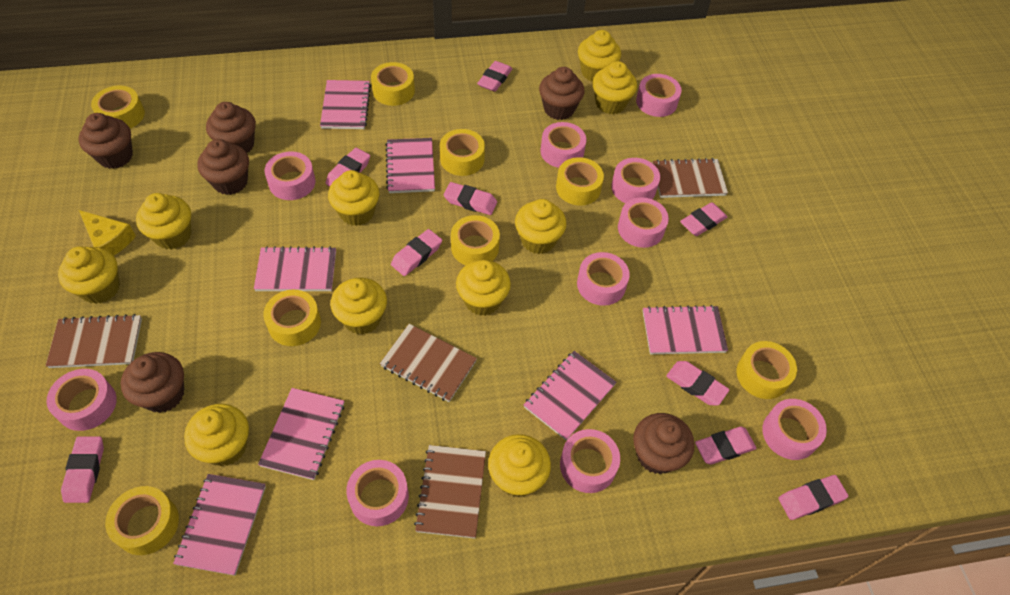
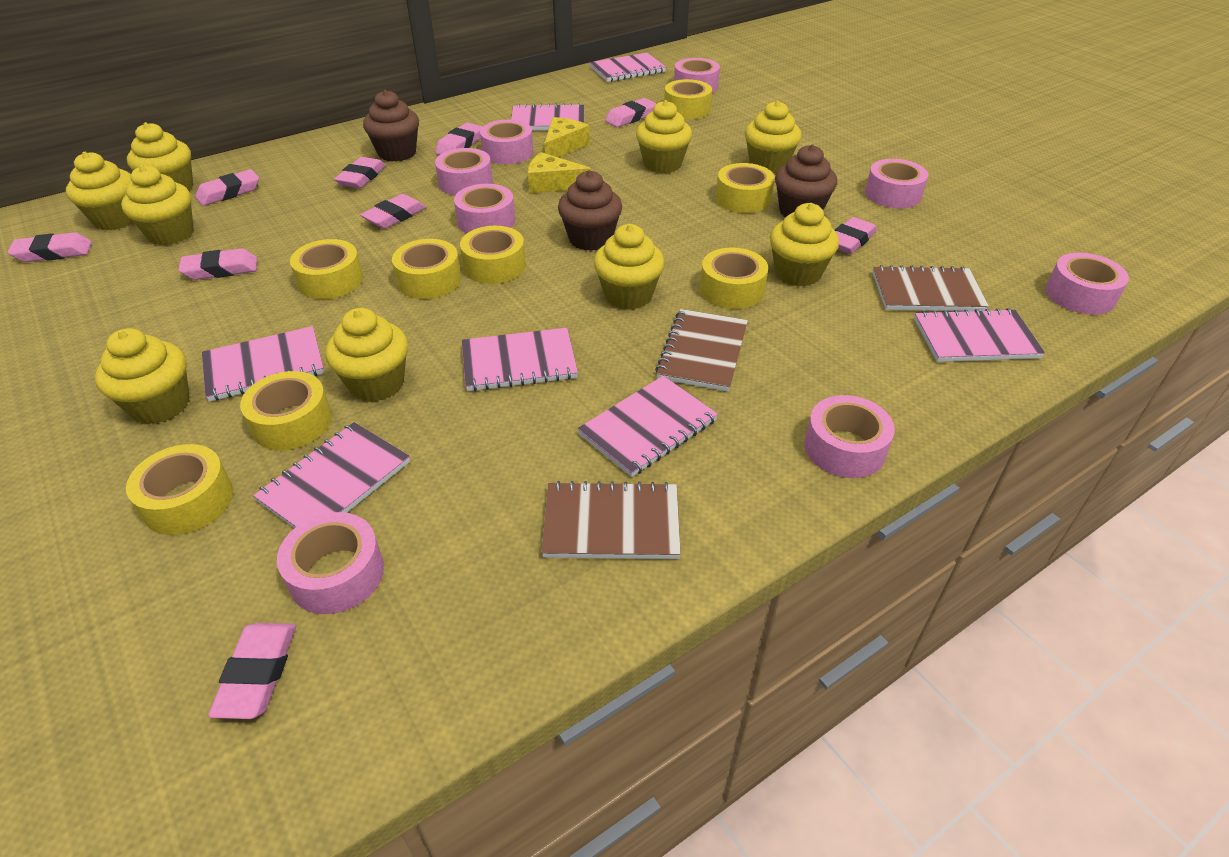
brown cupcake: 6 -> 3
brown notebook: 4 -> 3
pink tape: 10 -> 8
yellow cheese: 1 -> 2
yellow cupcake: 10 -> 9

